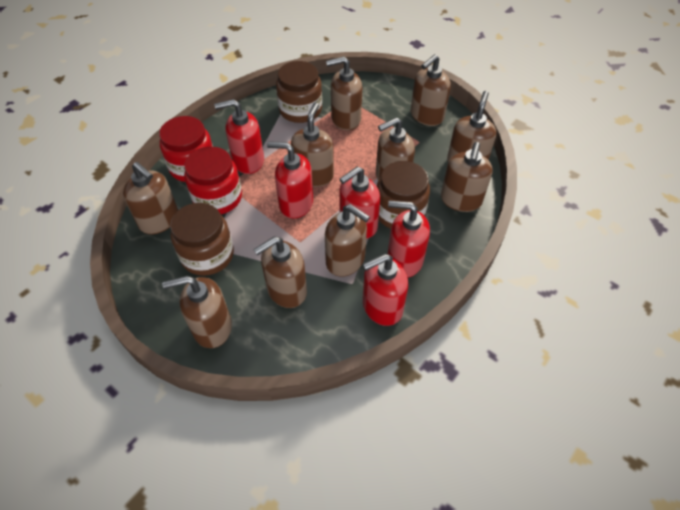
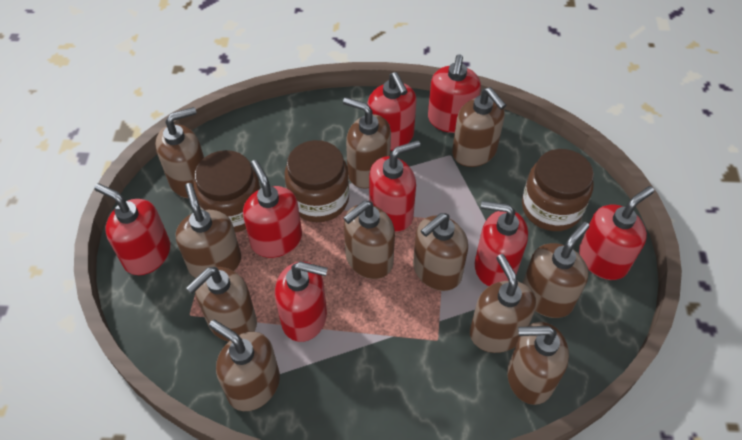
brown soap dispenser: 10 -> 11
red jar: 2 -> 0
red soap dispenser: 5 -> 8

